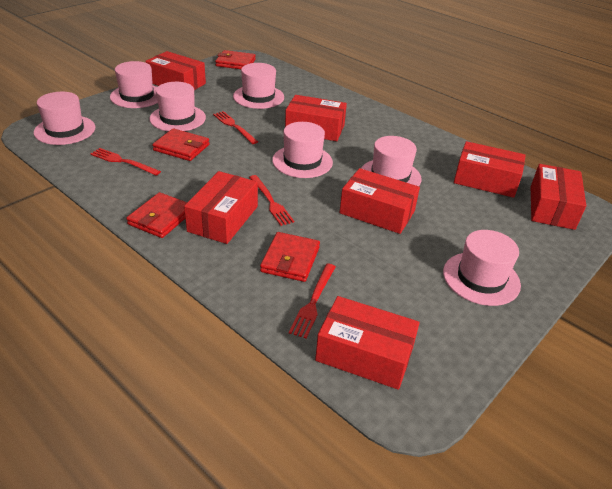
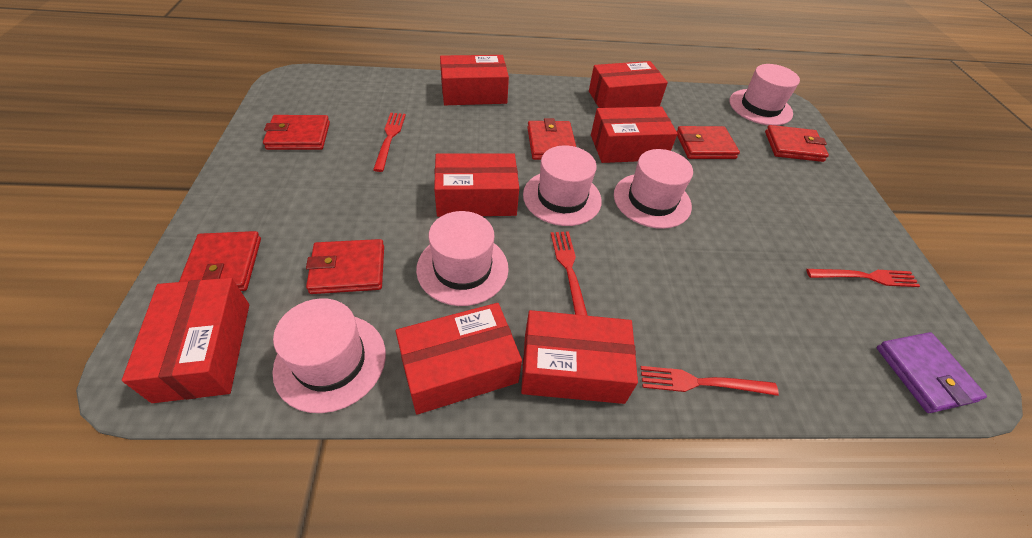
pink hat: 7 -> 5
purple wallet: 0 -> 1
red wallet: 4 -> 6

